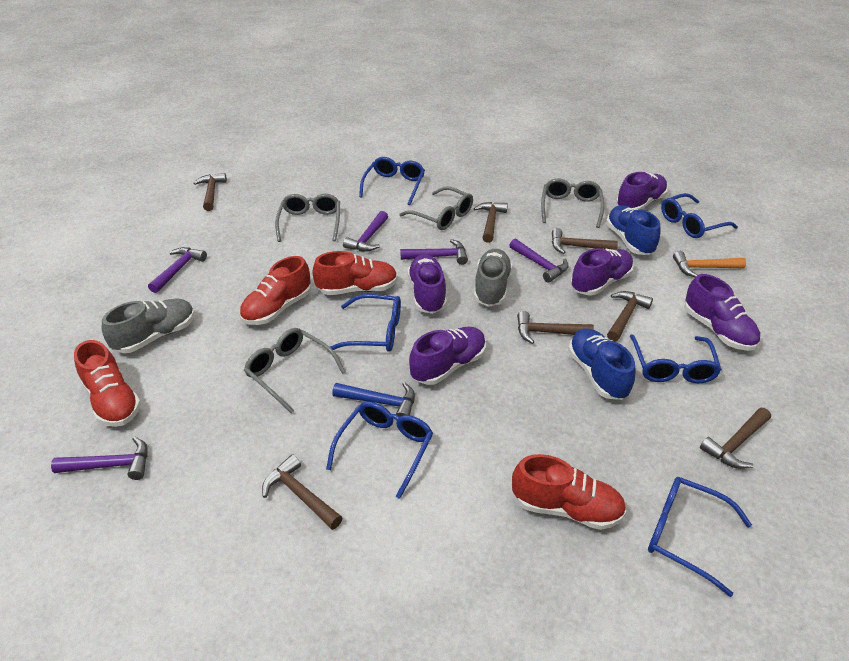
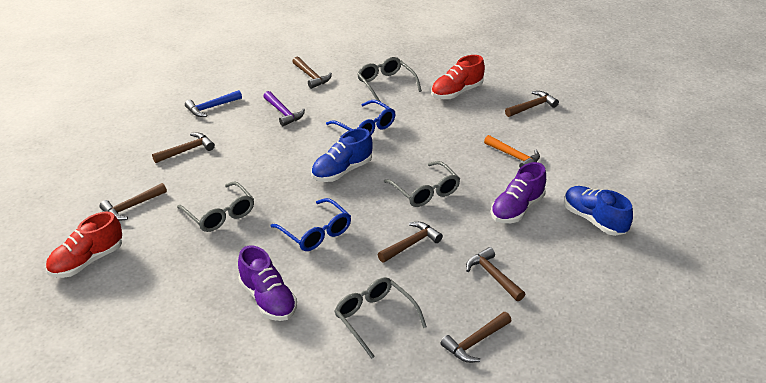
blue glasses: 6 -> 2
grey shoe: 2 -> 0
purple hammer: 5 -> 1
purple shoe: 5 -> 2
red shoe: 4 -> 2

